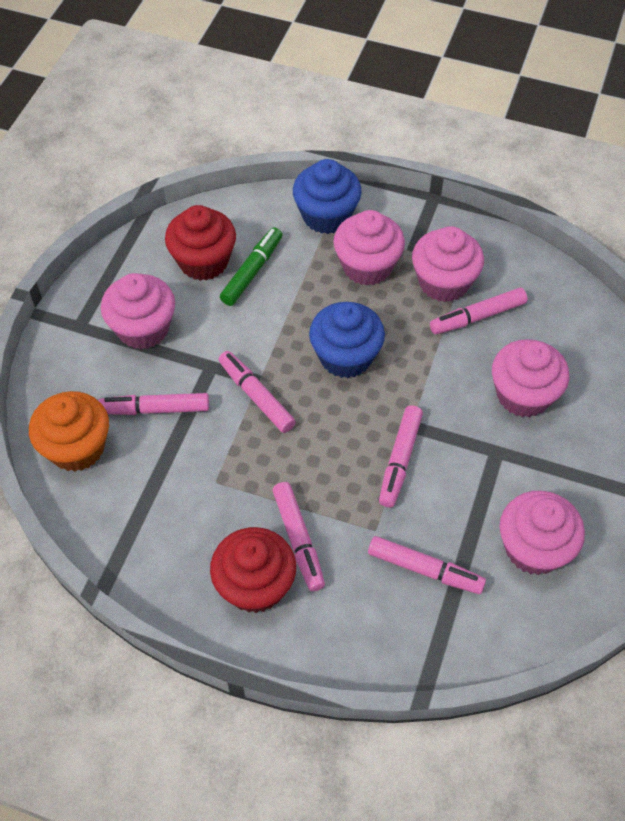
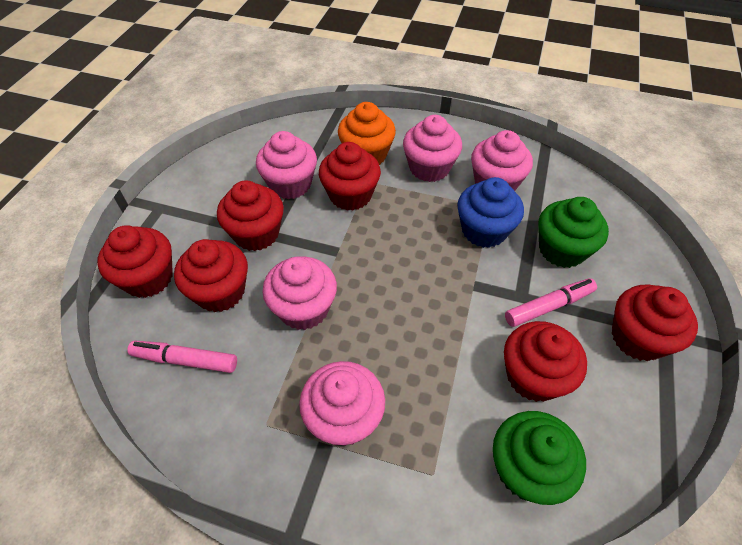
blue cupcake: 2 -> 1
green cupcake: 0 -> 2
green marker: 1 -> 0
pink marker: 6 -> 2
red cupcake: 2 -> 6

